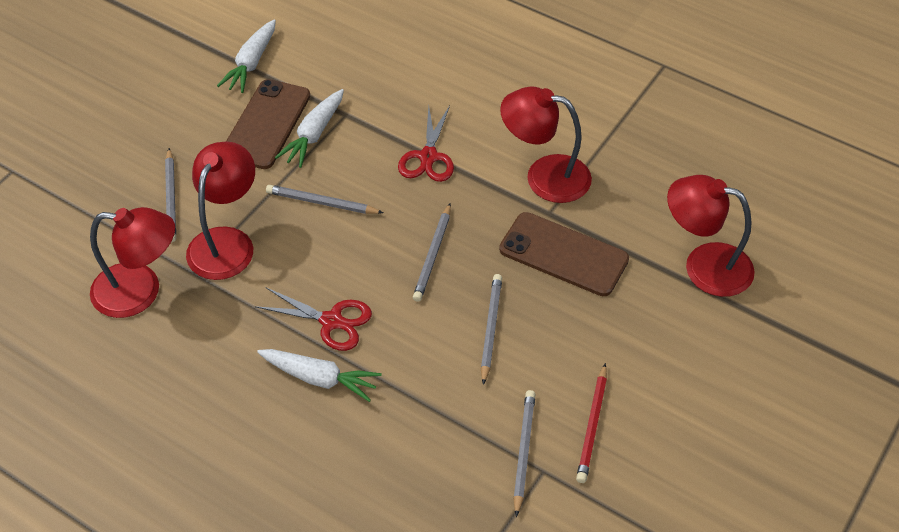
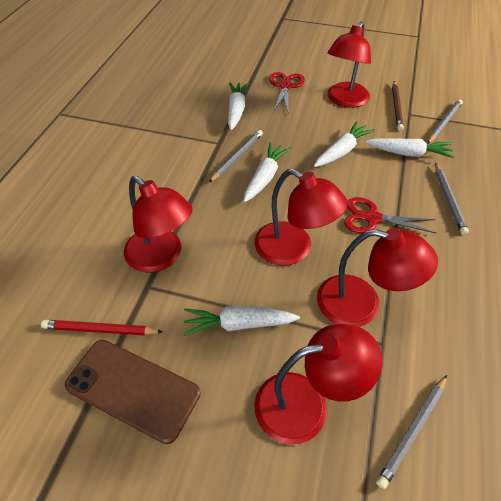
brown pencil: 0 -> 1
brown phone: 2 -> 1
grey pencil: 5 -> 4
red lamp: 4 -> 5
white carrot: 3 -> 5

